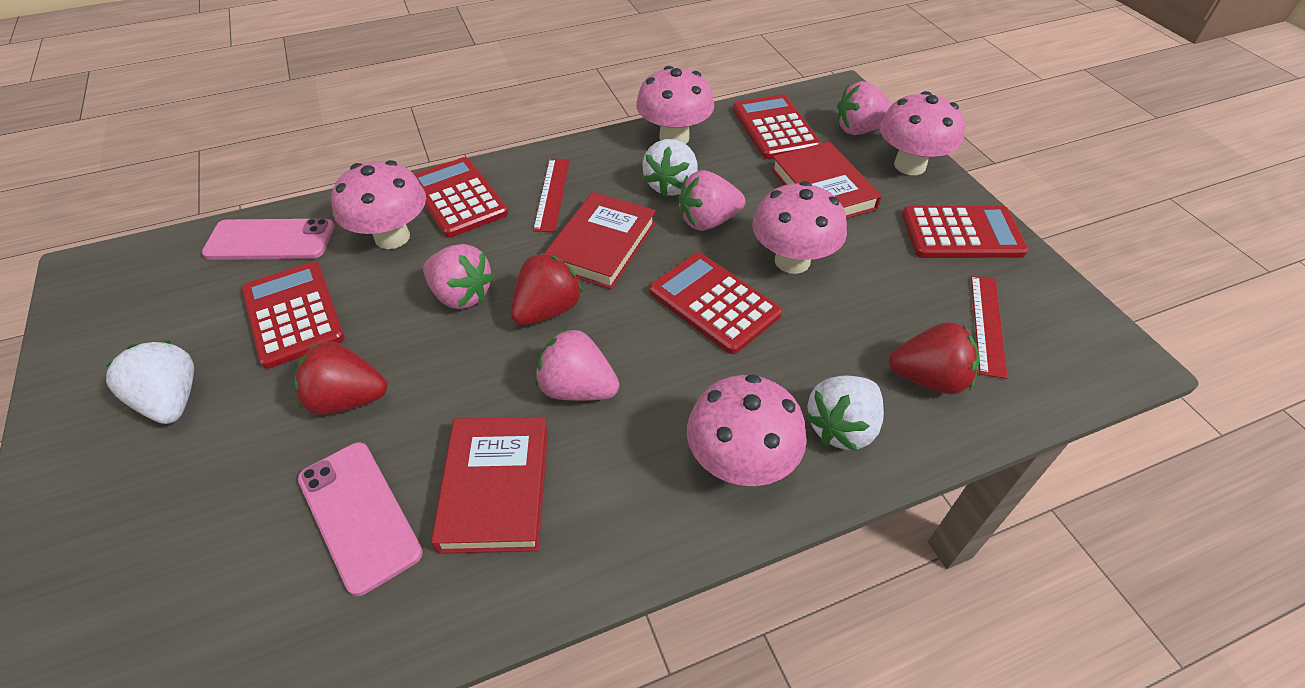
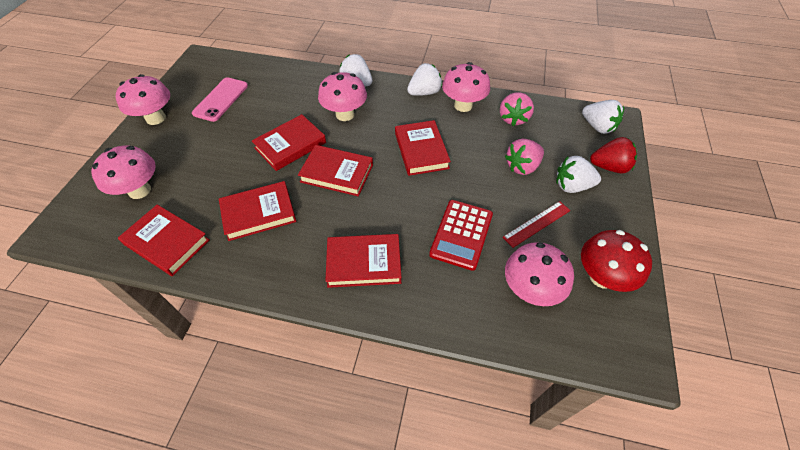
pink phone: 2 -> 1
pink strawberry: 4 -> 2
red book: 3 -> 6
red calculator: 5 -> 1
red mushroom: 0 -> 1
red ruler: 2 -> 1
red strawberry: 3 -> 1
white strawberry: 3 -> 4

